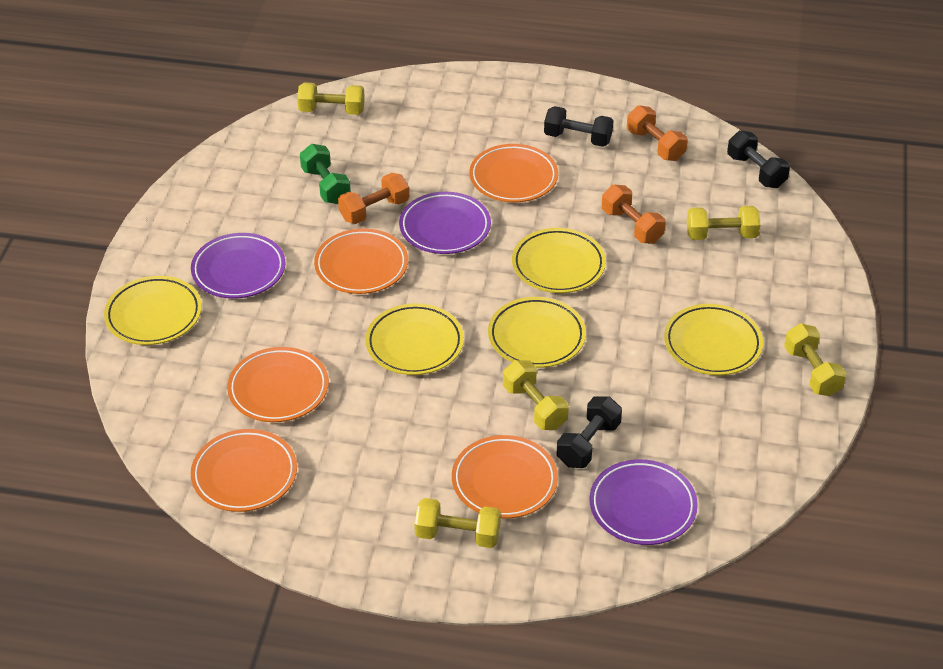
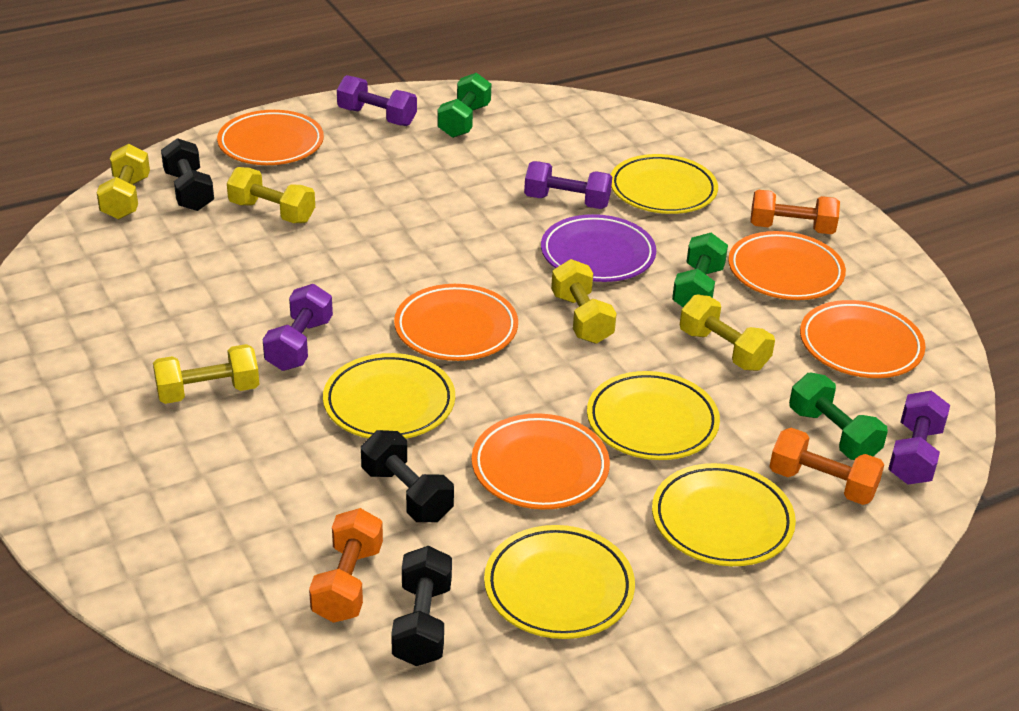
green dumbbell: 1 -> 3
purple dumbbell: 0 -> 4
purple plate: 3 -> 1

